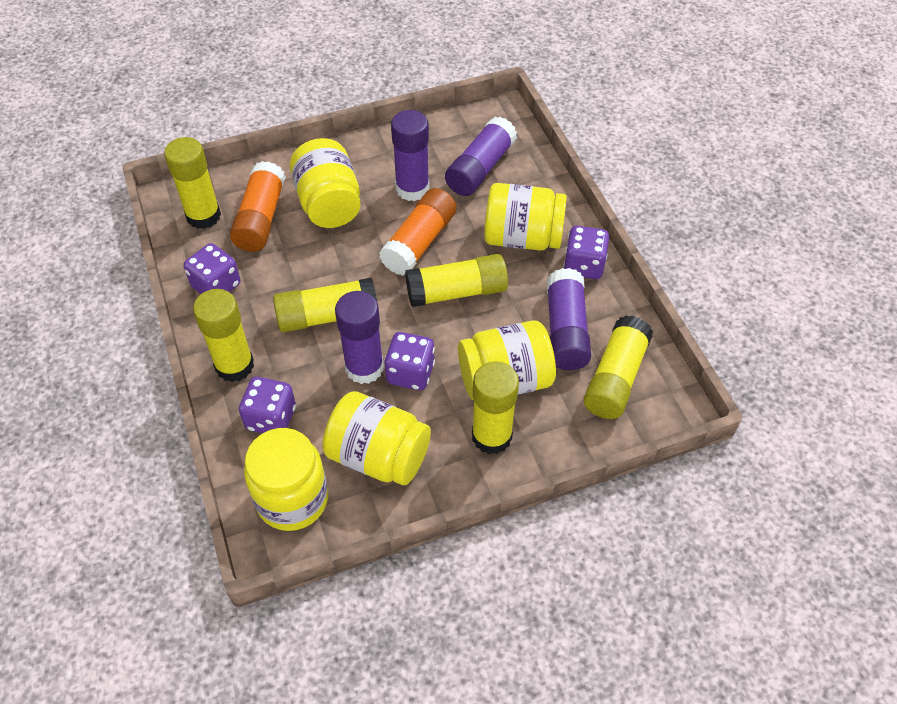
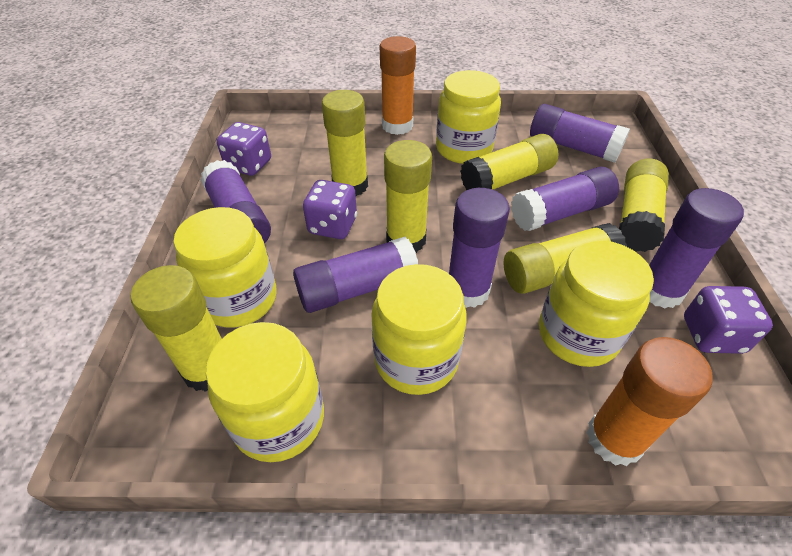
purple dice: 4 -> 3
purple glue stick: 4 -> 6

